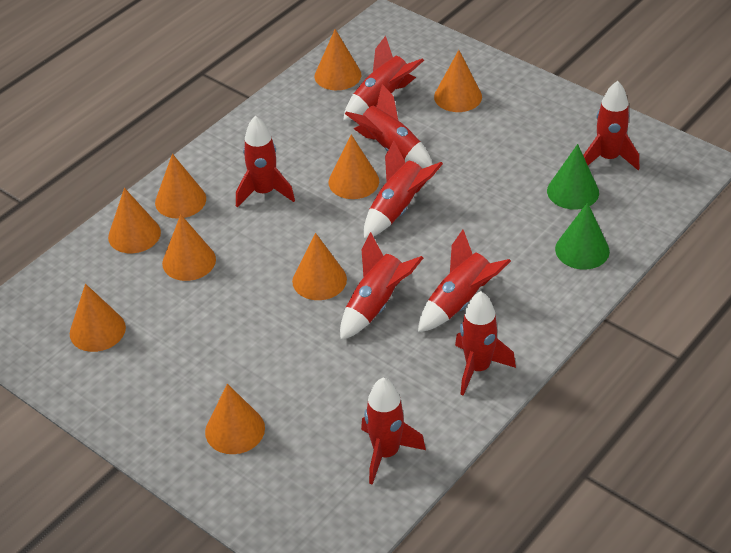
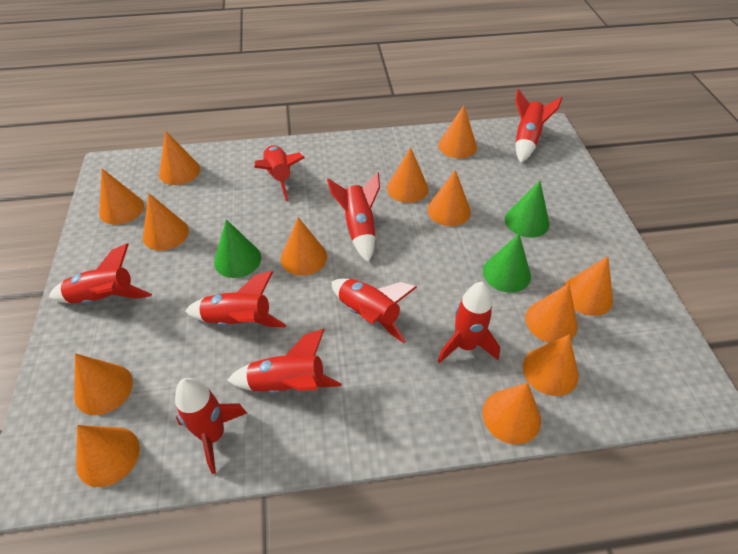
green cone: 2 -> 3
orange cone: 9 -> 13

